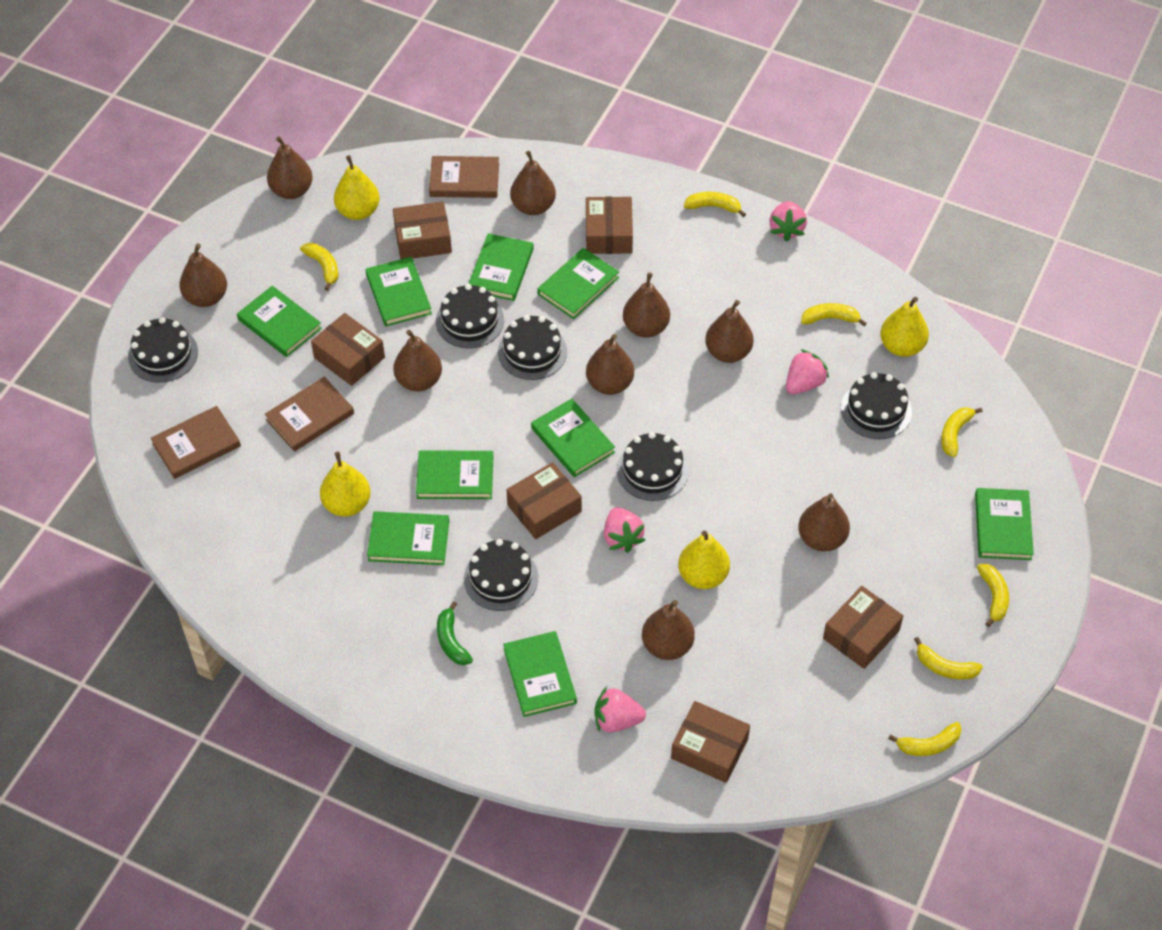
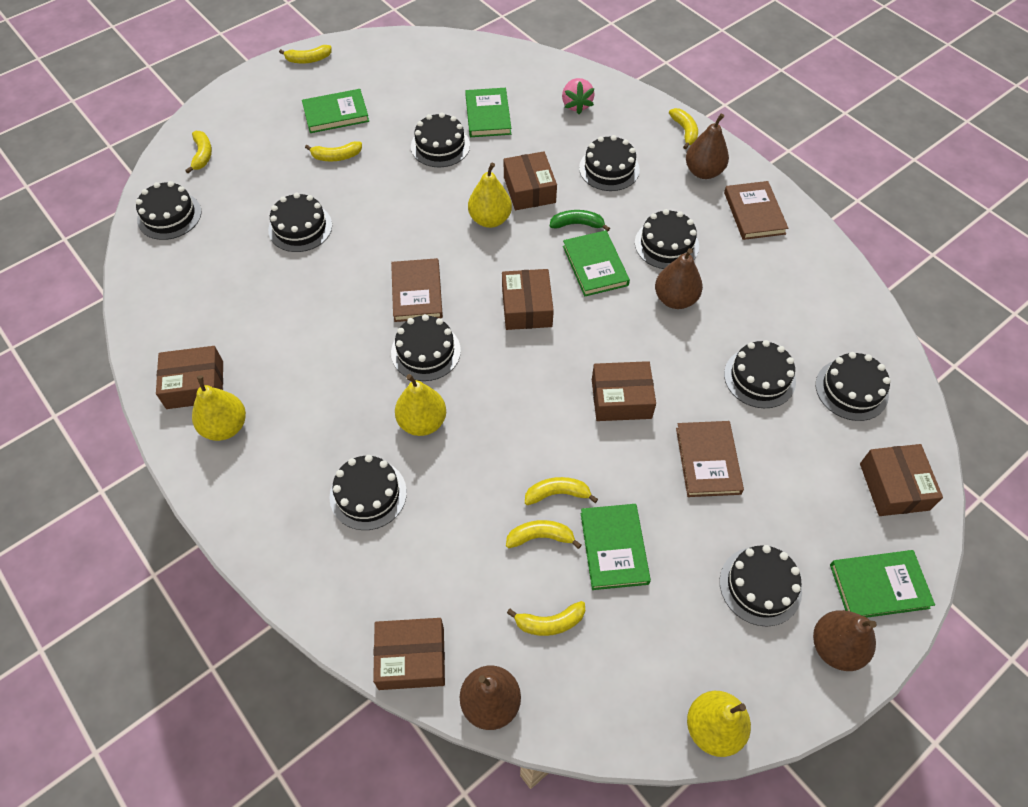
black cake: 6 -> 10
brown pear: 9 -> 4
green book: 9 -> 5
pink strawberry: 4 -> 1

